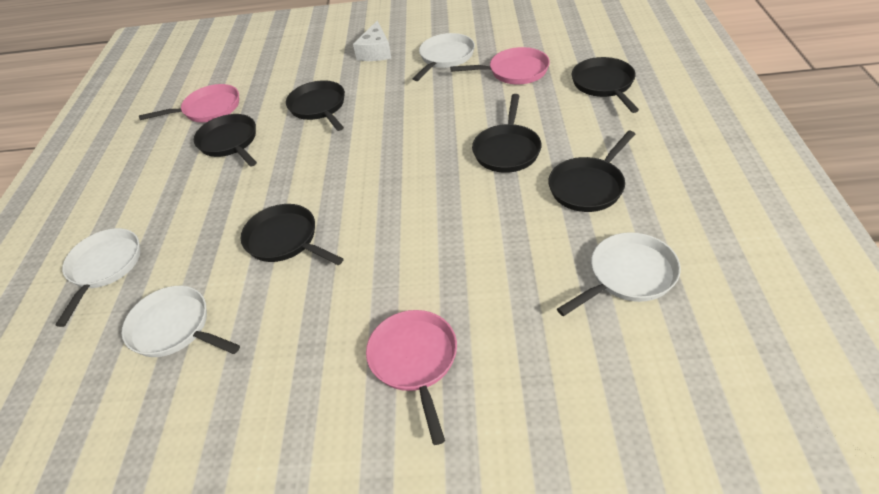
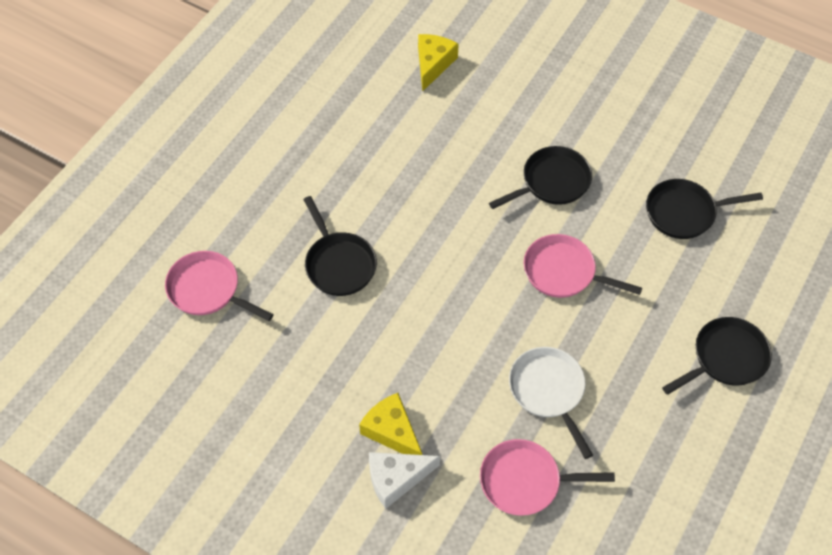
black pan: 6 -> 4
white pan: 4 -> 1
yellow cheese: 0 -> 2

